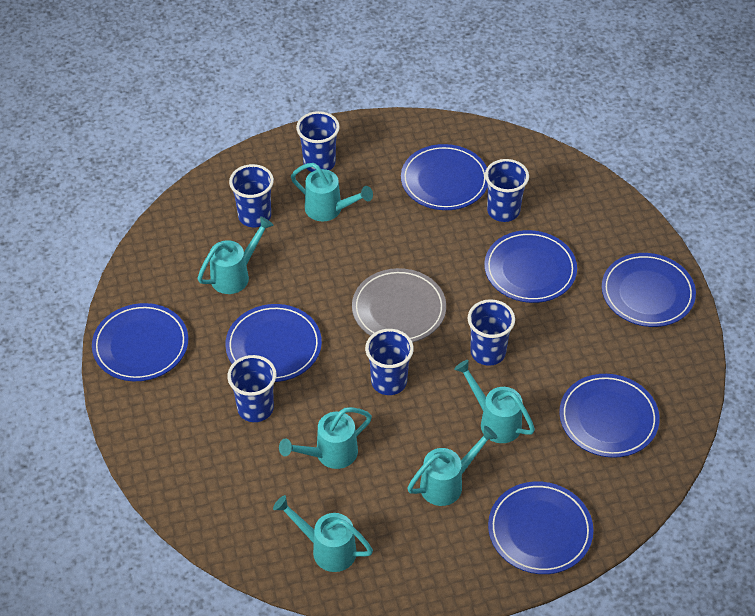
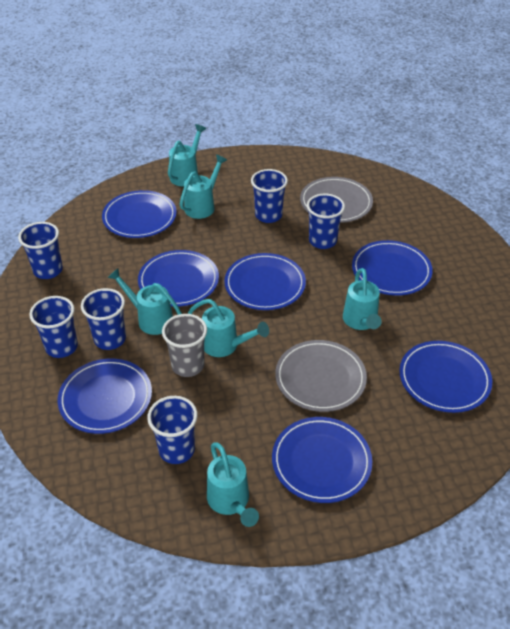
grey cup: 0 -> 1
grey plate: 1 -> 2

